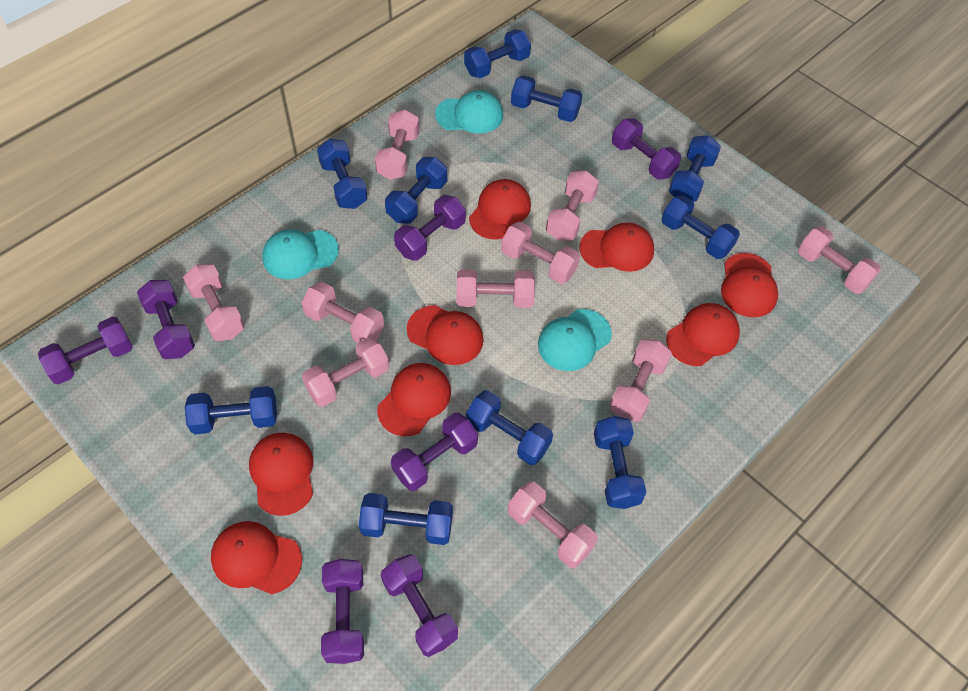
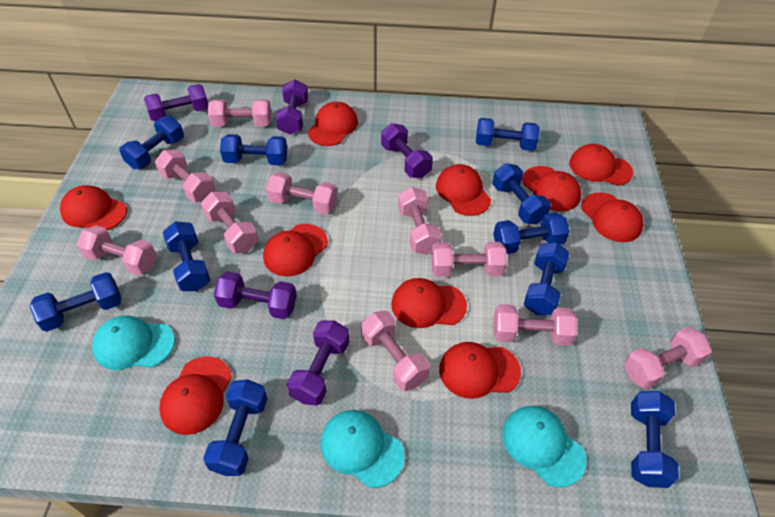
purple dumbbell: 7 -> 5
red cap: 8 -> 10

